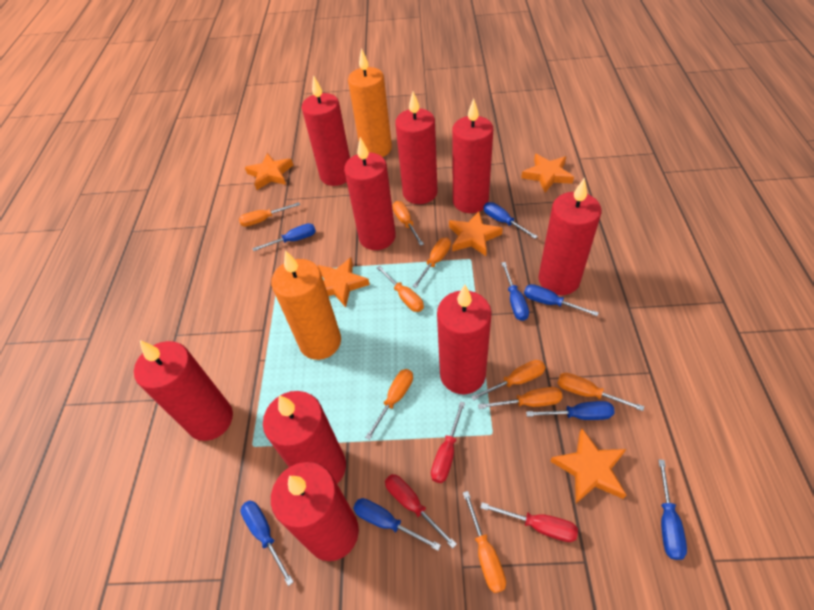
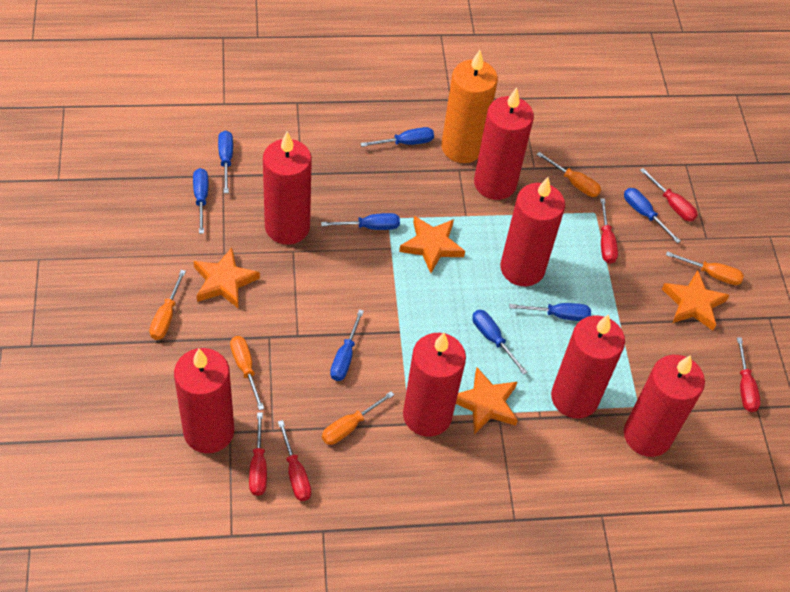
orange candle: 2 -> 1
orange screwdriver: 9 -> 5
orange star: 5 -> 4
red candle: 9 -> 7
red screwdriver: 3 -> 5

